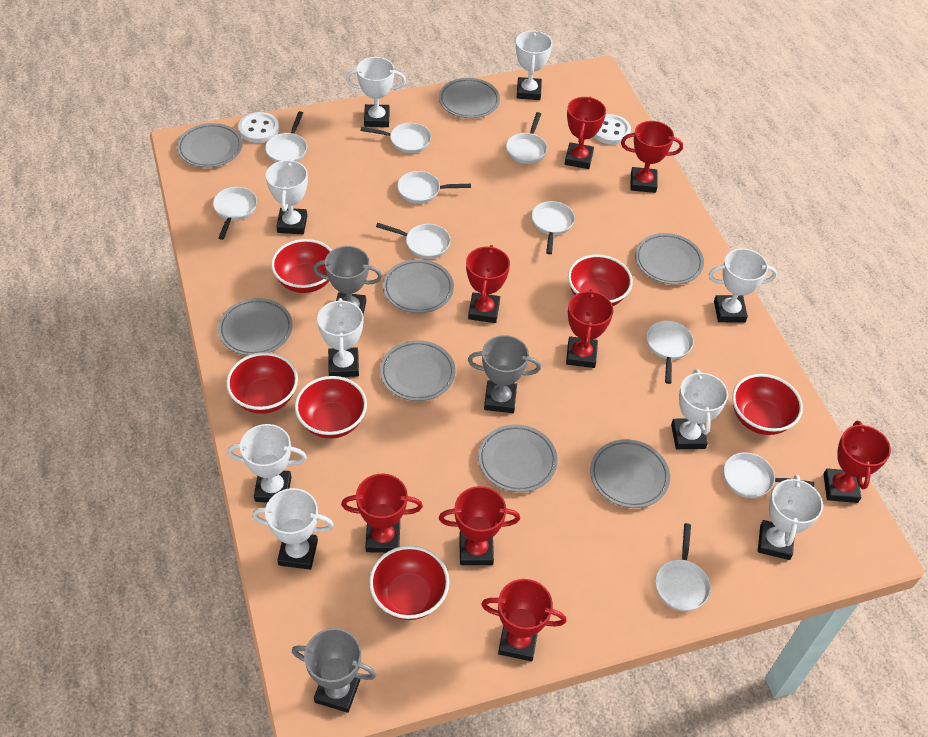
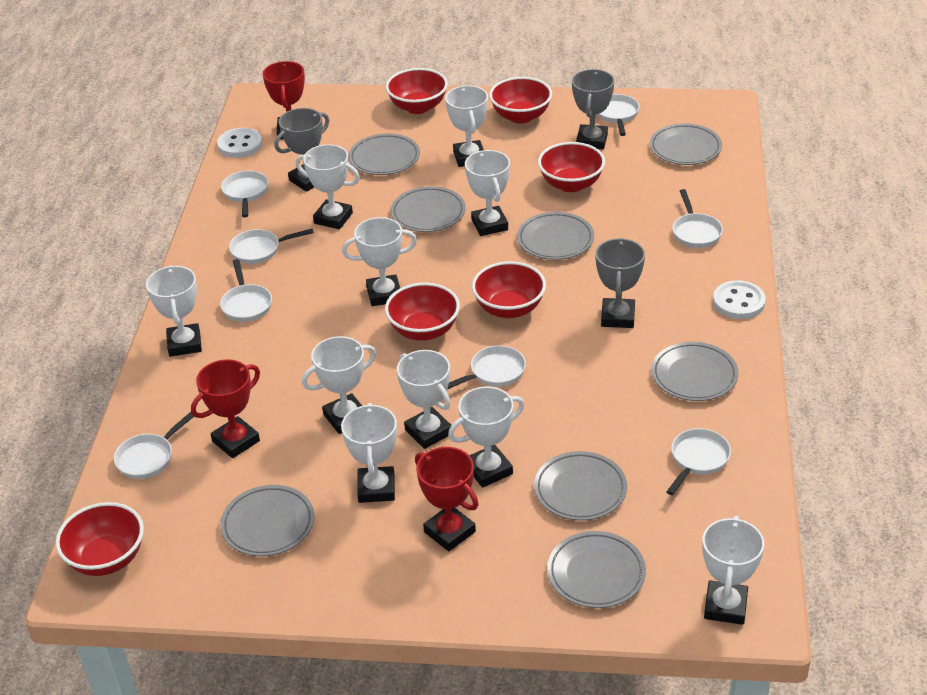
red trophy: 8 -> 3
white pan: 10 -> 8
white trophy: 9 -> 10

